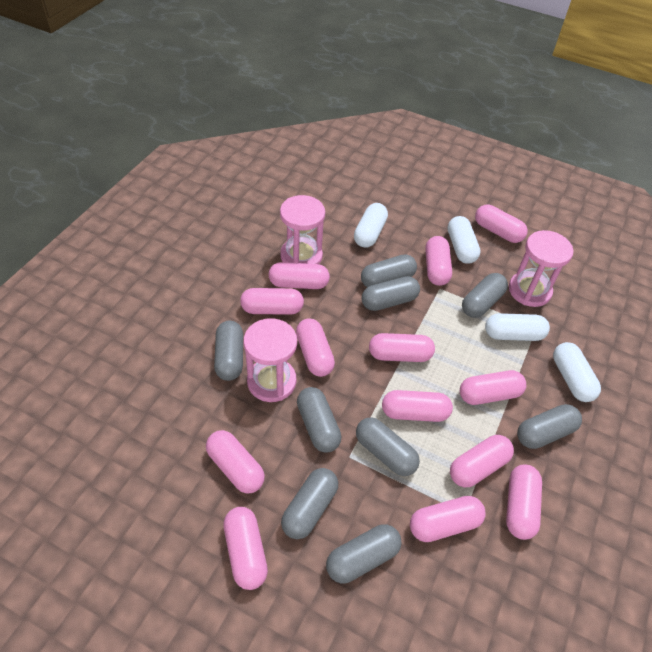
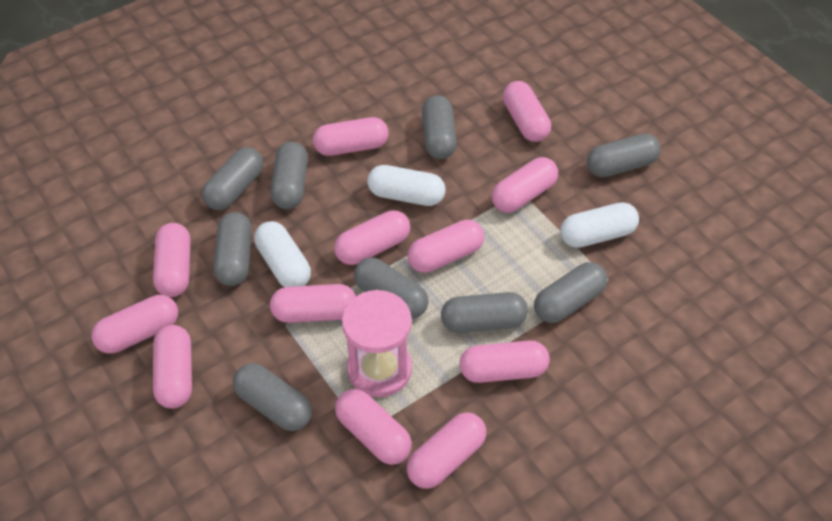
pink capsule: 13 -> 12
pink hourglass: 3 -> 1
white capsule: 4 -> 3

